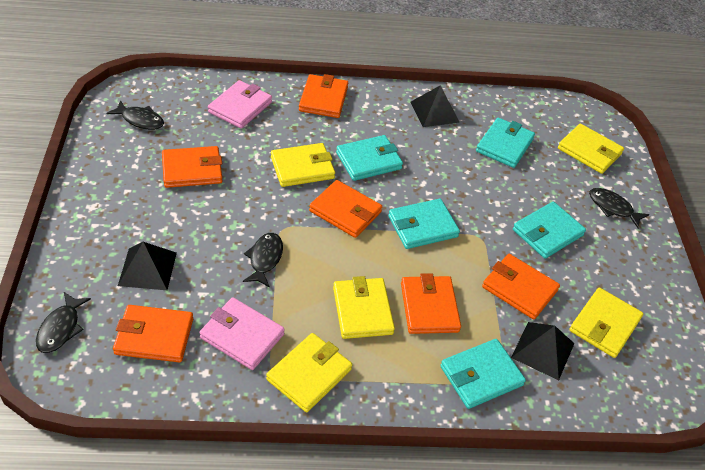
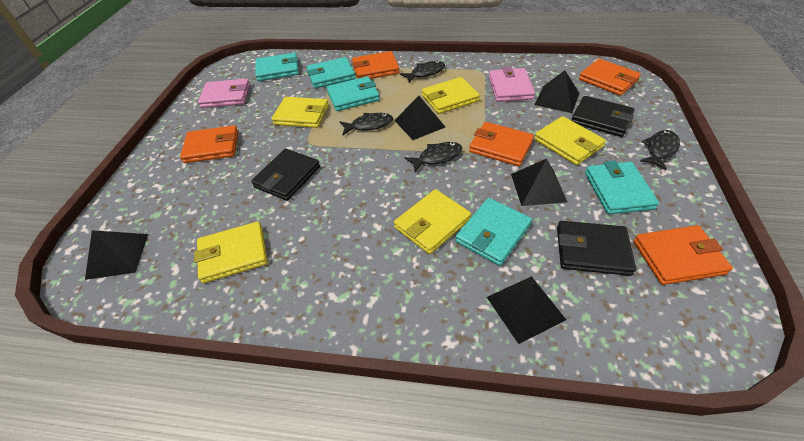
black pyramid: 3 -> 5
black wallet: 0 -> 3
orange wallet: 6 -> 5

